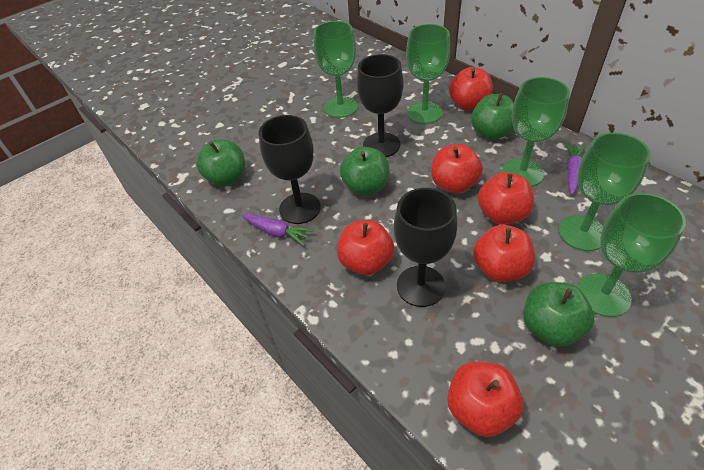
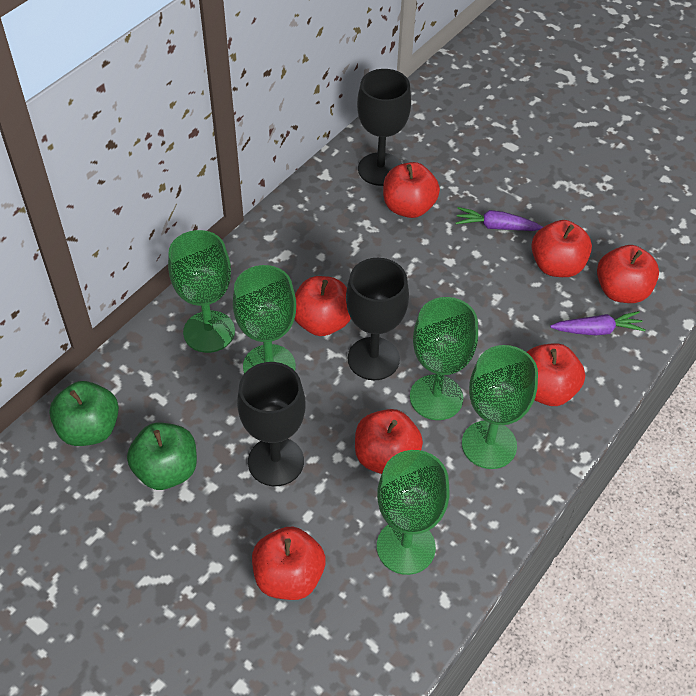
green apple: 4 -> 2
red apple: 6 -> 7

